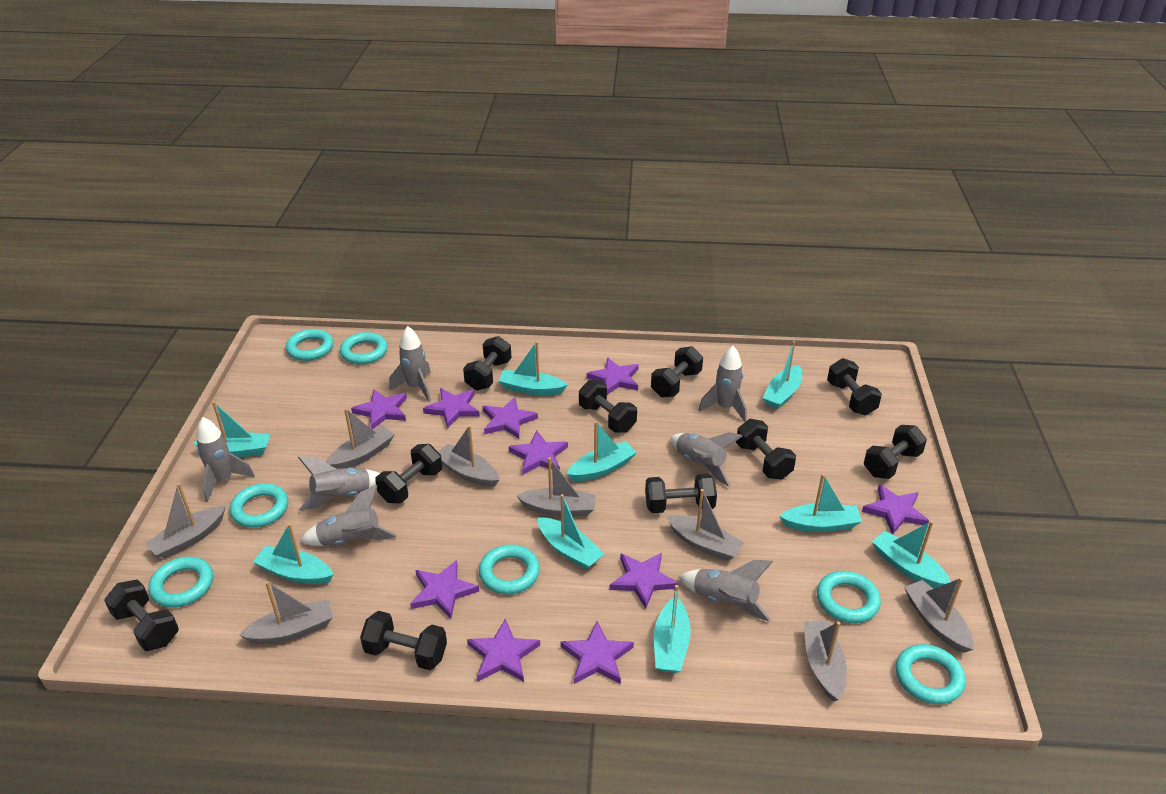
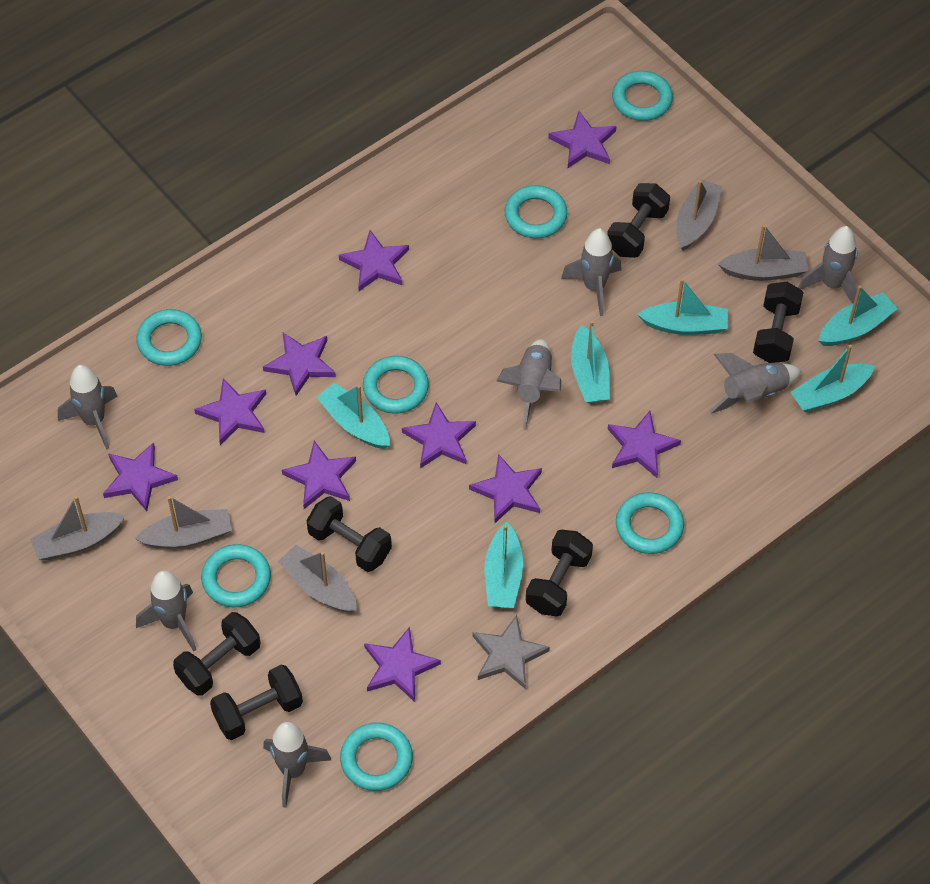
black dumbbell: 10 -> 6
grey boat: 8 -> 5
grey star: 0 -> 1
turquoise boat: 9 -> 6

